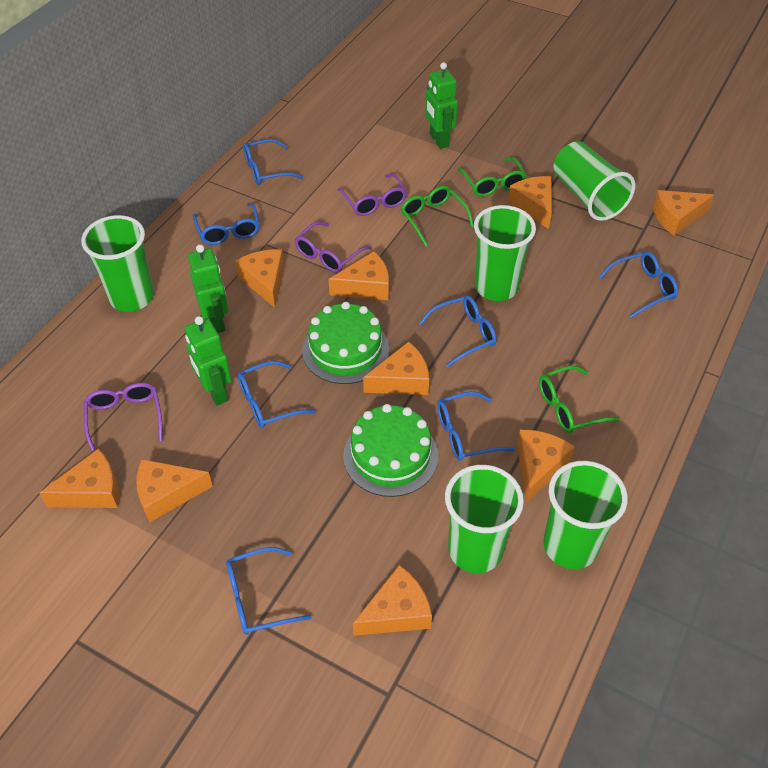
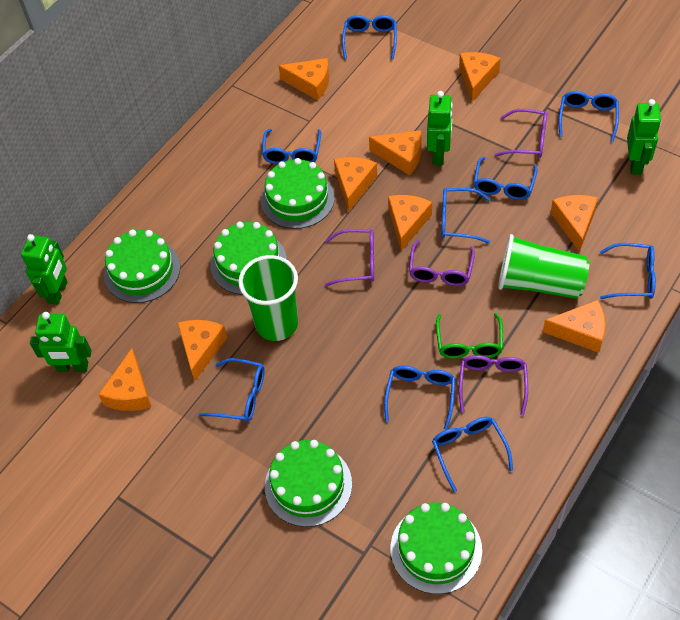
blue glasses: 7 -> 9
green cake: 2 -> 5
green cup: 5 -> 2
green glasses: 3 -> 1
green robot: 3 -> 4
purple glasses: 3 -> 4

